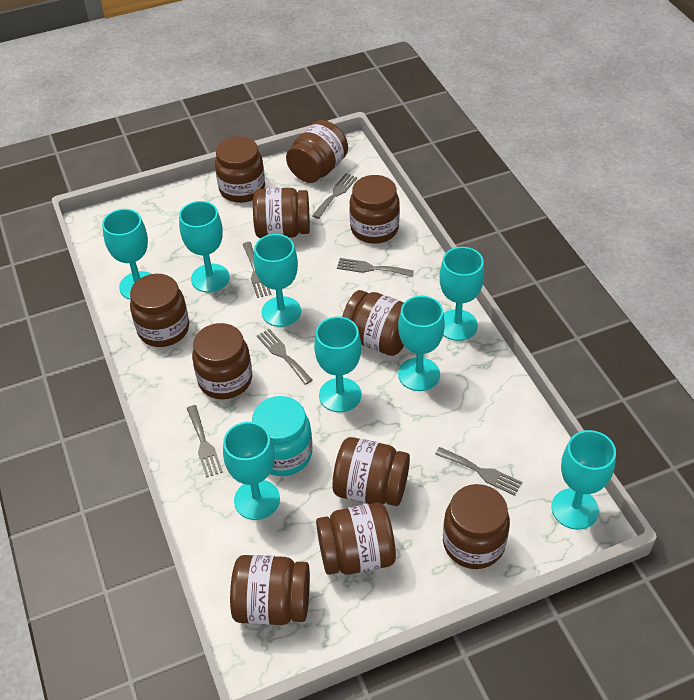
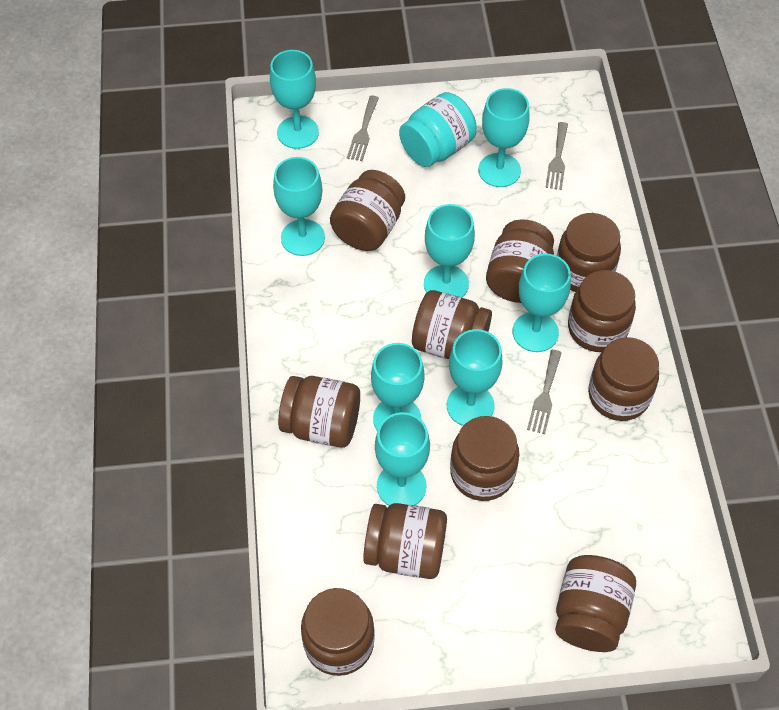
grey fork: 6 -> 3

